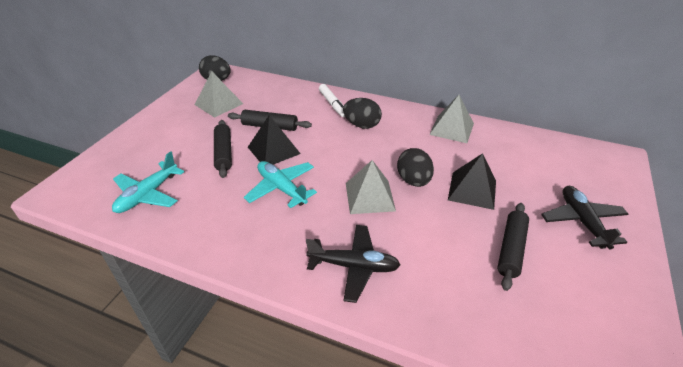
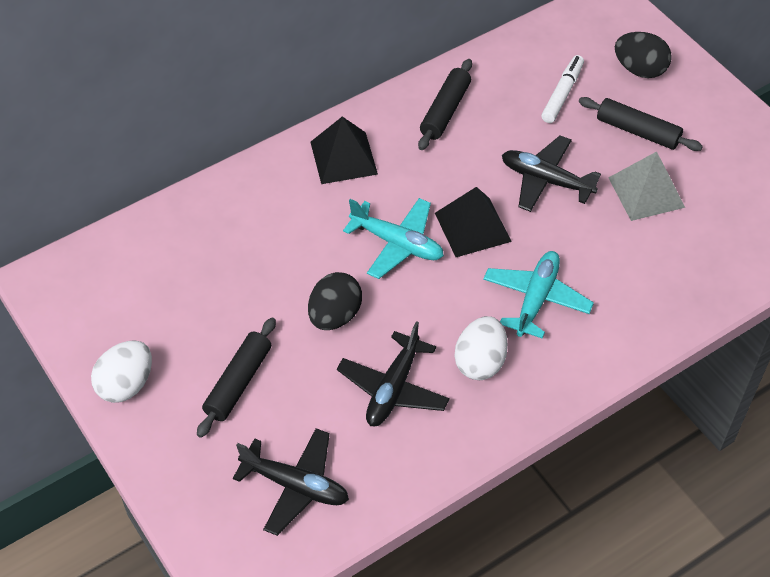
black egg: 3 -> 2
black plane: 2 -> 3
grey pyramid: 3 -> 1
white egg: 0 -> 2

